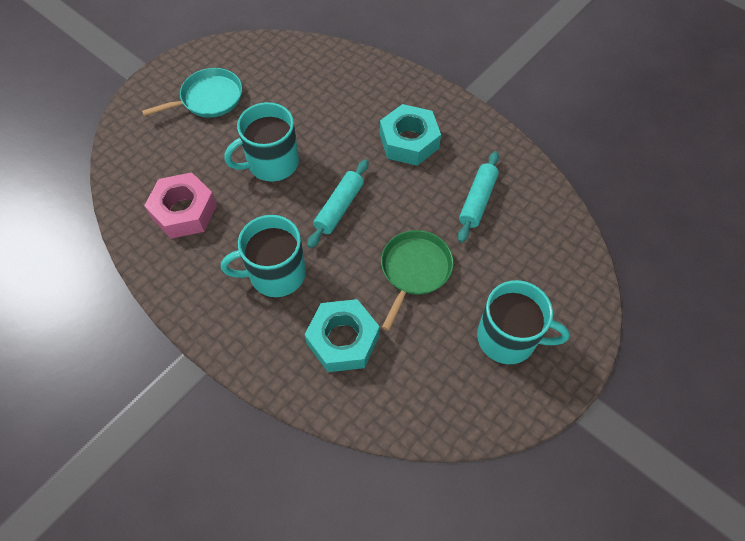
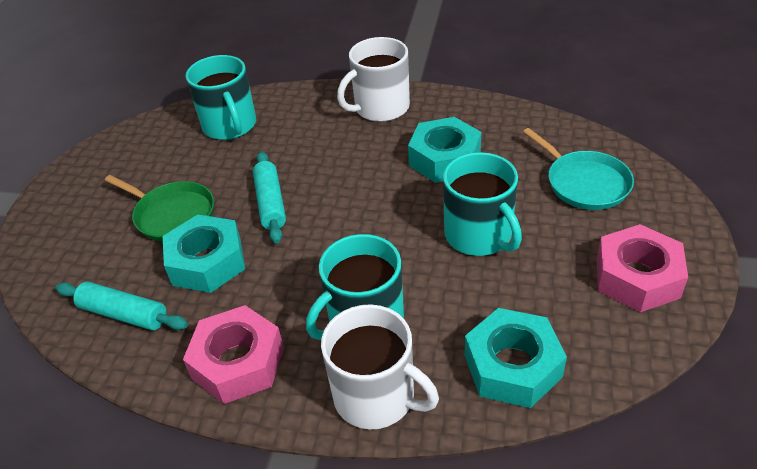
pink nut: 1 -> 2
turquoise nut: 2 -> 3
white mug: 0 -> 2

